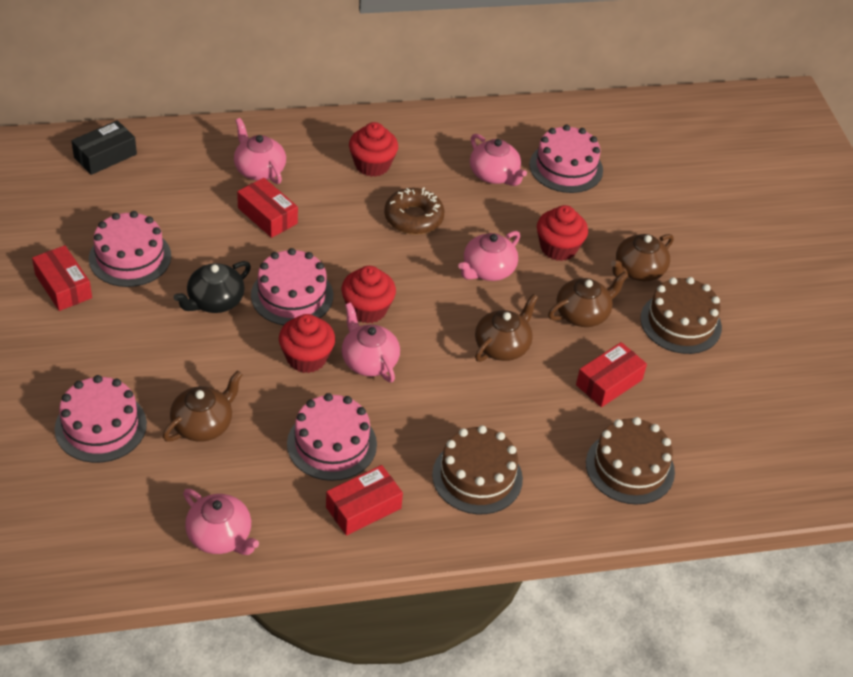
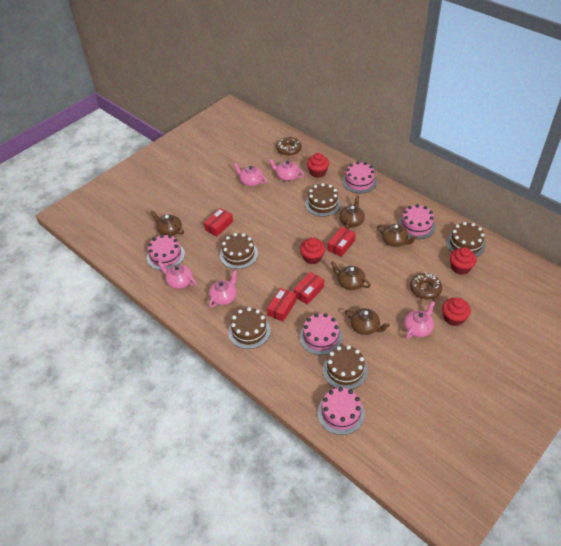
black box: 1 -> 0
black teapot: 1 -> 0
brown cake: 3 -> 5
brown donut: 1 -> 2
brown teapot: 4 -> 5

